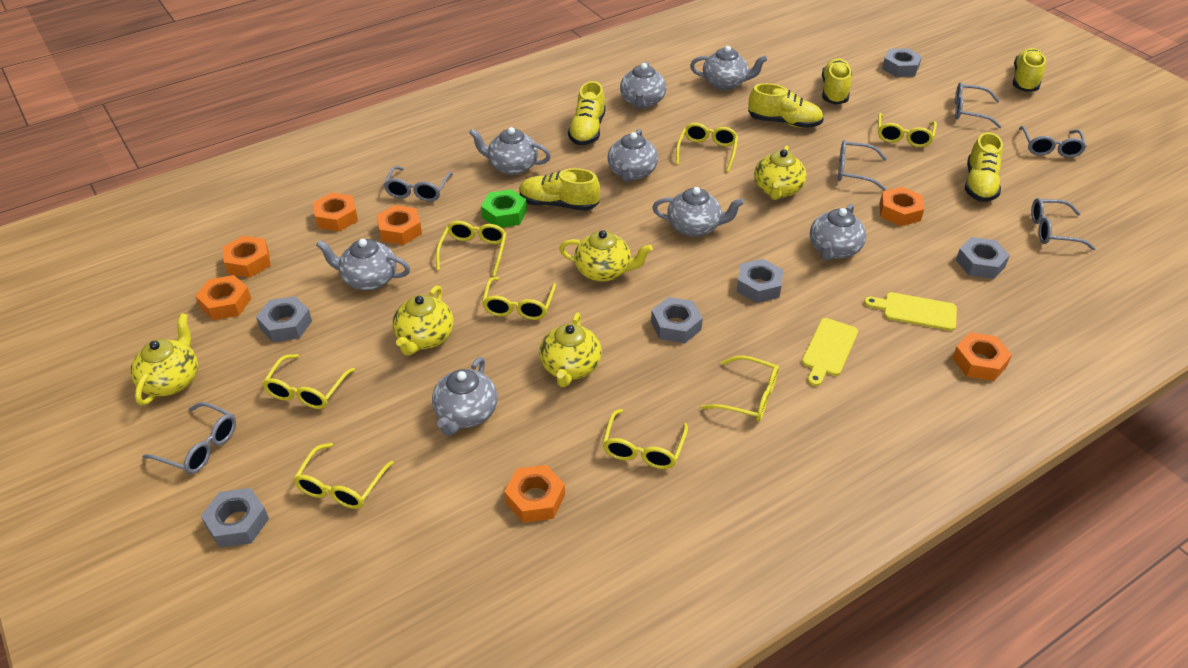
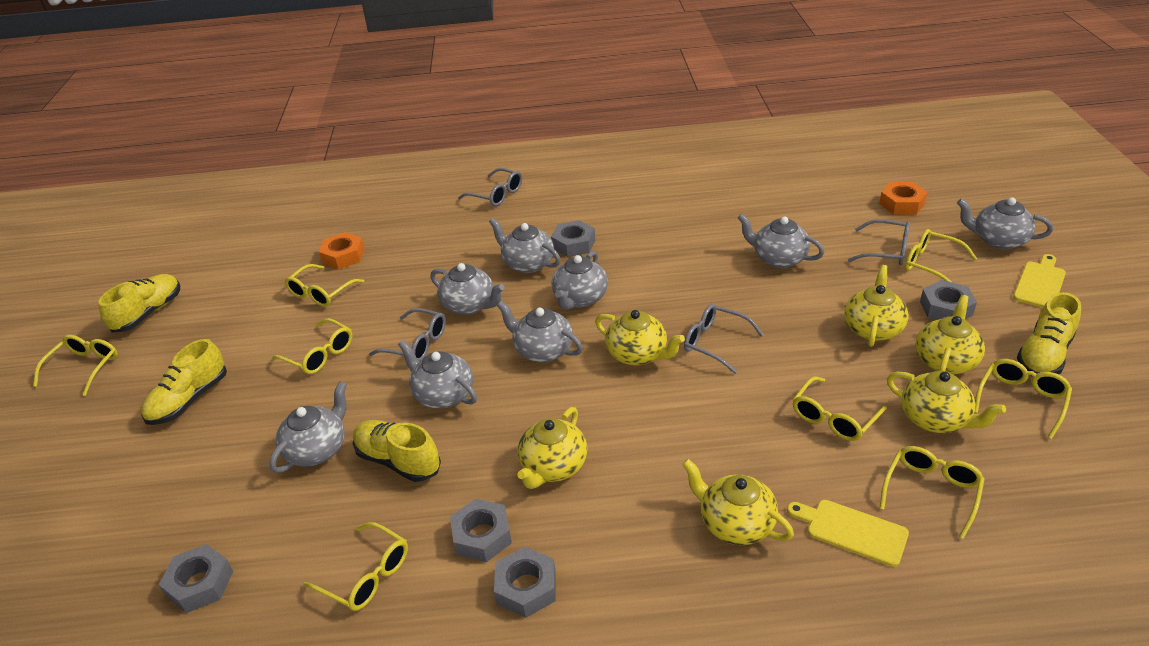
green nut: 1 -> 0
grey glasses: 6 -> 4
grey nut: 6 -> 5
orange nut: 7 -> 2
yellow shoe: 6 -> 4
yellow teapot: 5 -> 6

